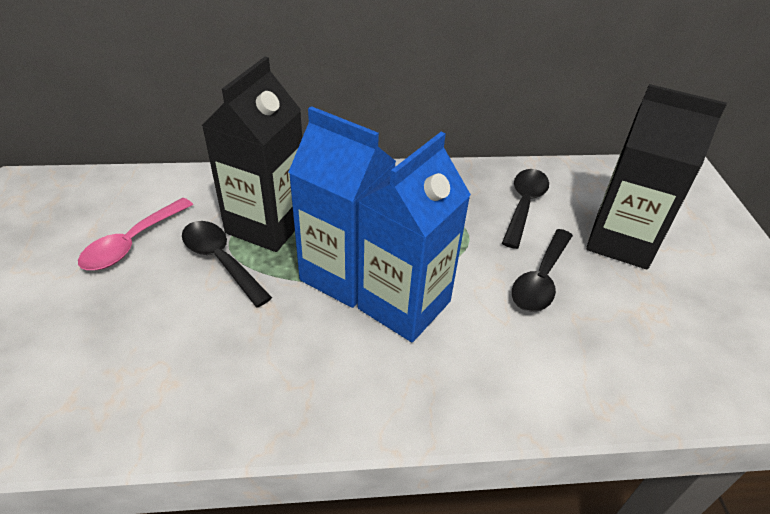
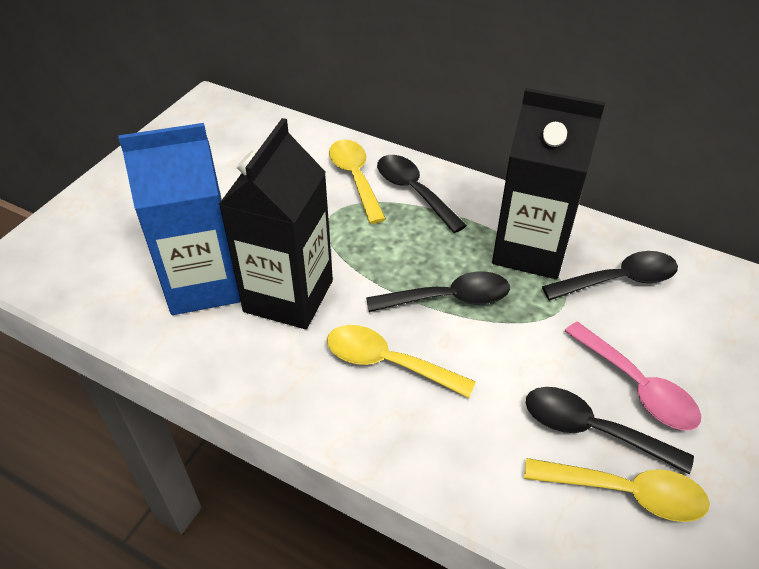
black spoon: 3 -> 4
blue carton: 2 -> 1
yellow spoon: 0 -> 3

